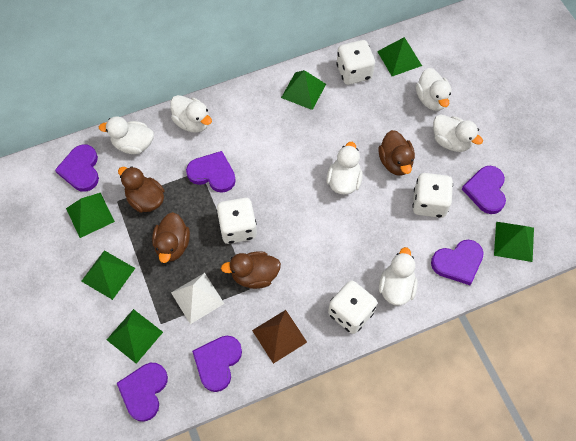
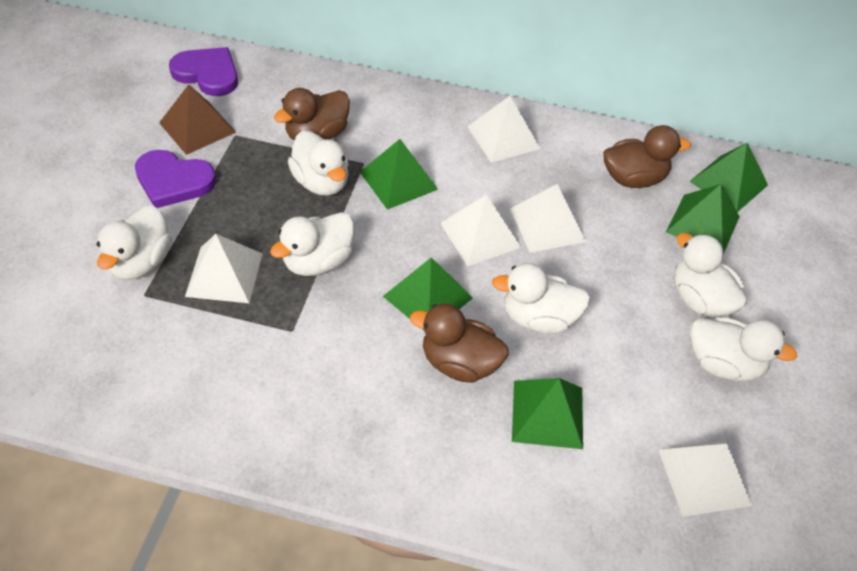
brown duck: 4 -> 3
green pyramid: 6 -> 5
purple heart: 6 -> 2
white dice: 4 -> 0
white pyramid: 1 -> 5

